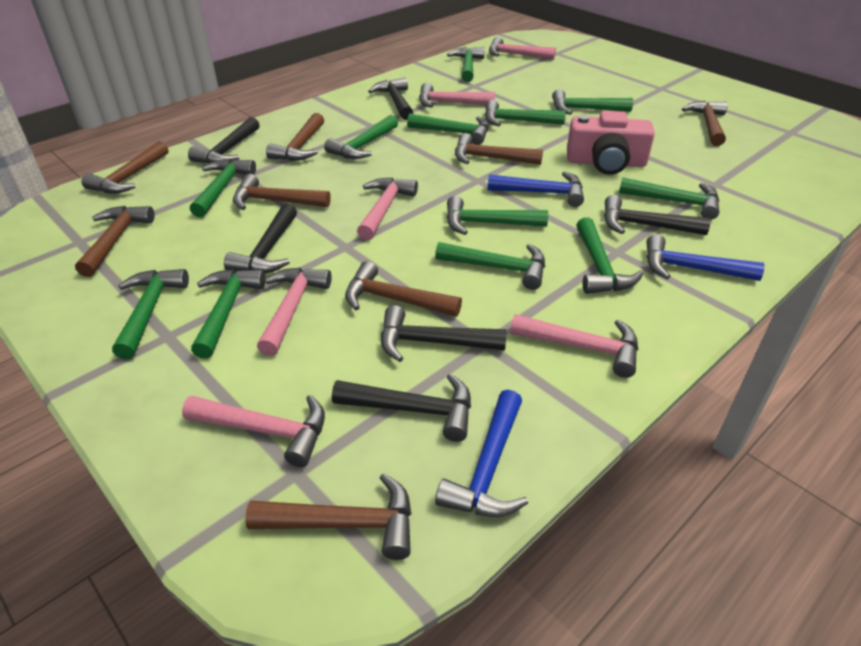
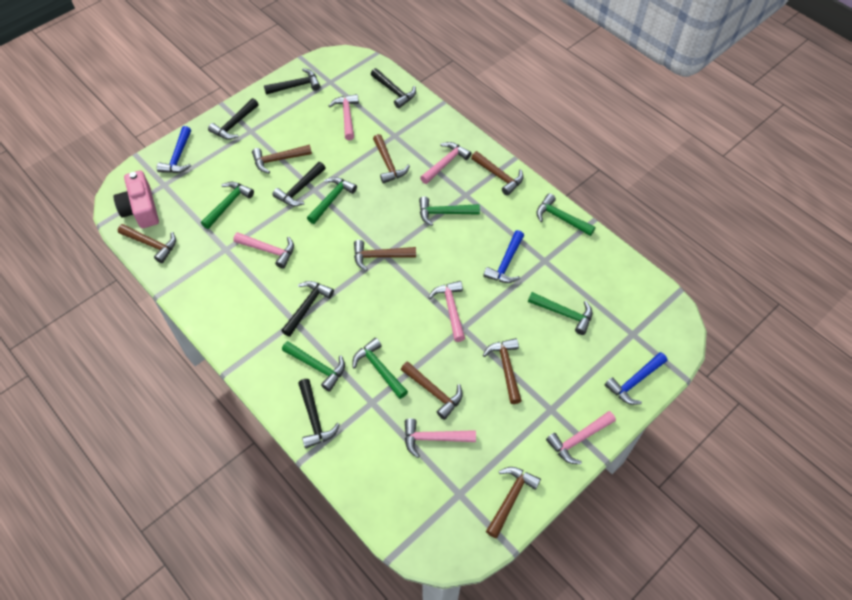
green hammer: 12 -> 7

